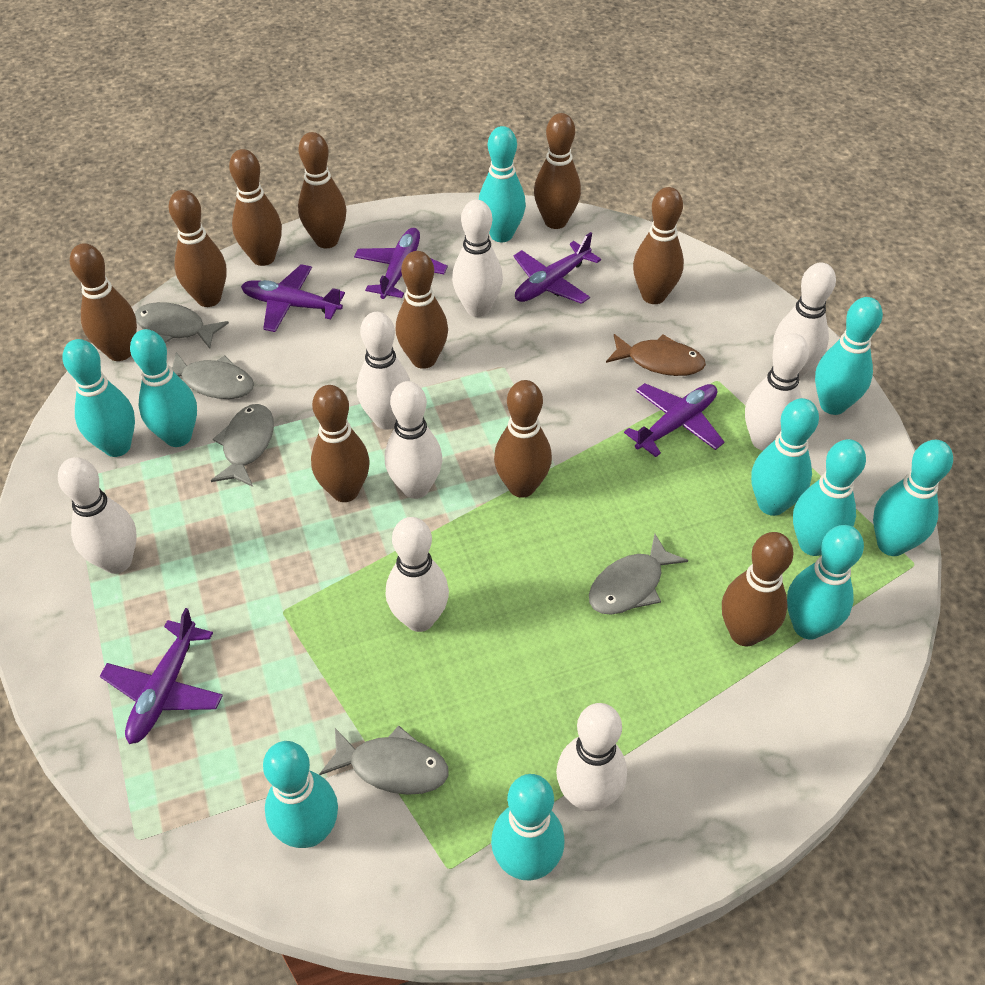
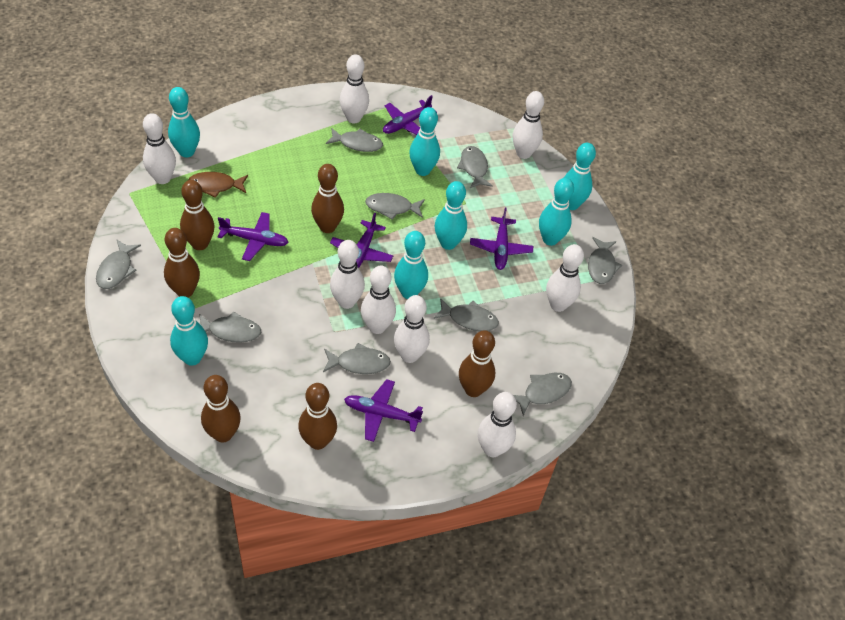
brown bowling pin: 10 -> 6
grey fish: 5 -> 9
turquoise bowling pin: 10 -> 7

